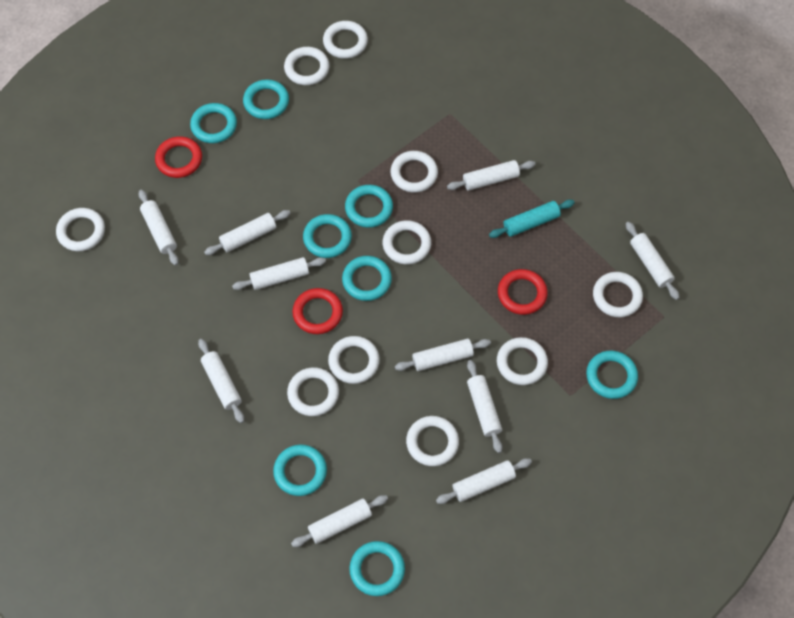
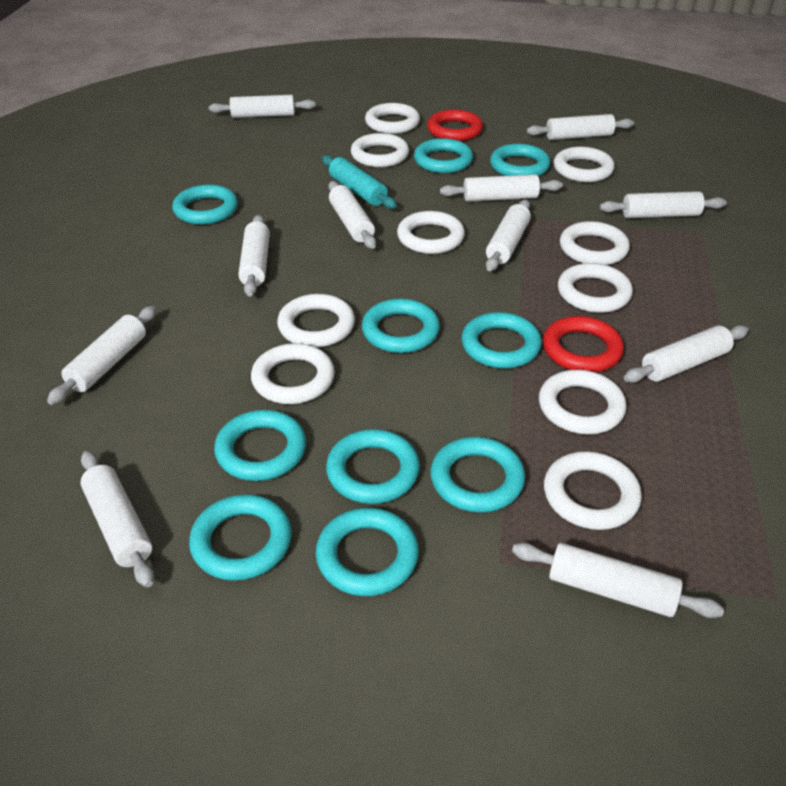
red ring: 3 -> 2
turquoise ring: 8 -> 10
white rolling pin: 10 -> 11

